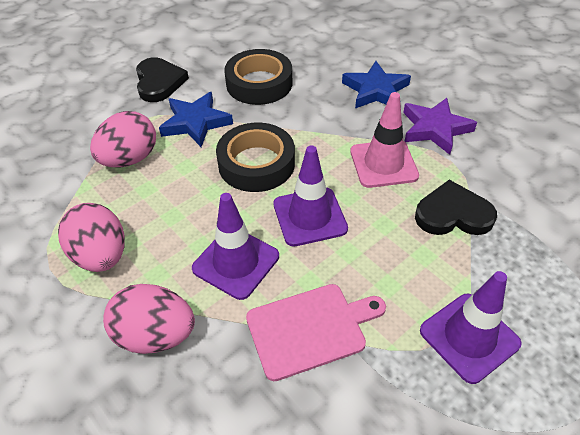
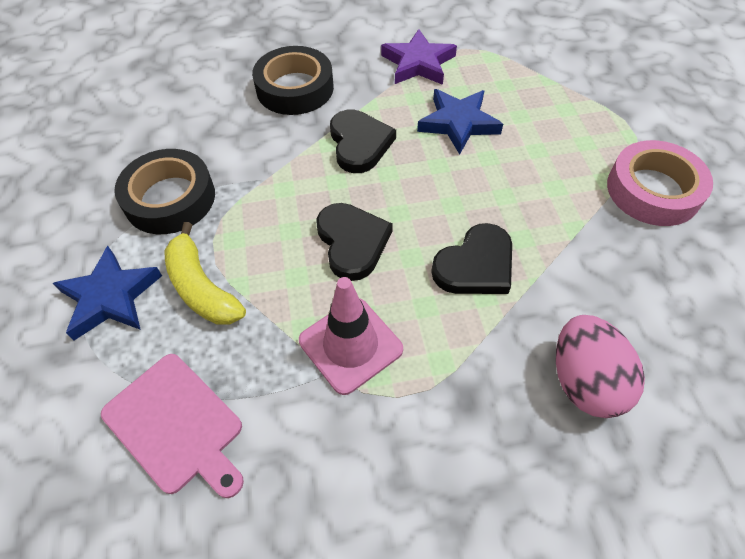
black heart: 2 -> 3
pink egg: 3 -> 1
pink tape: 0 -> 1
purple traffic cone: 3 -> 0
yellow banana: 0 -> 1

